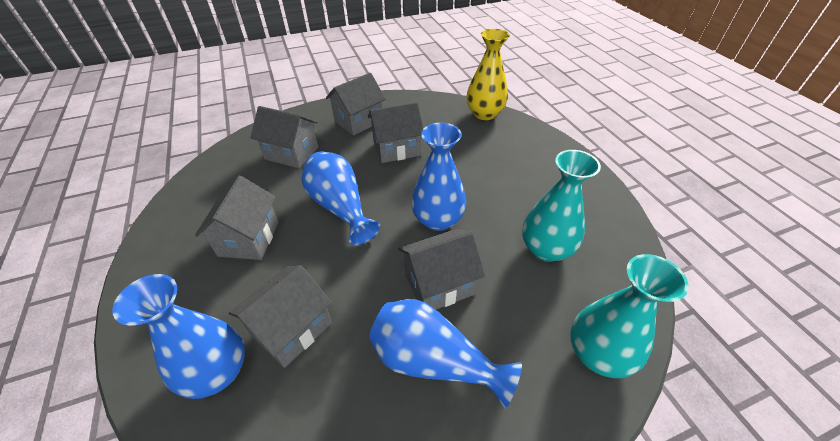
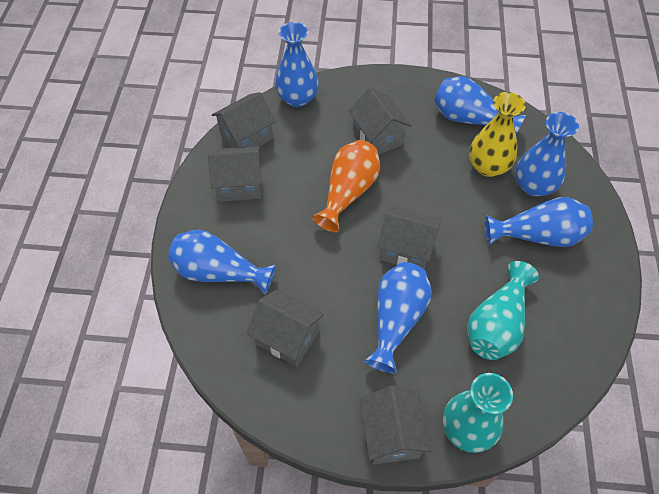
blue vase: 4 -> 6
orange vase: 0 -> 1

